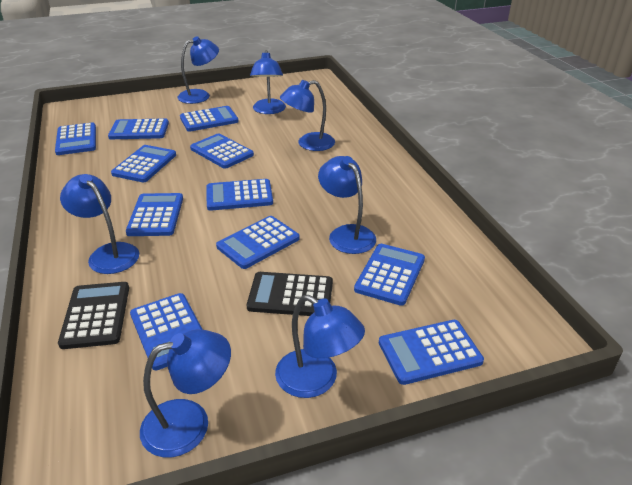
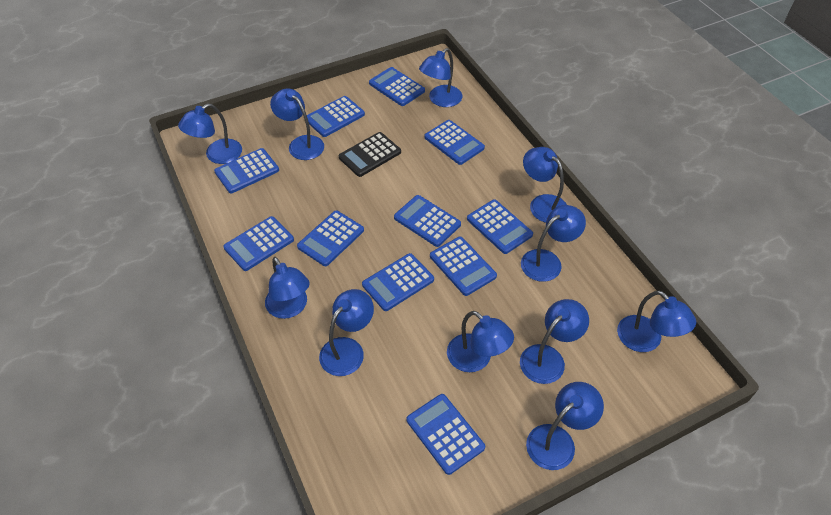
black calculator: 2 -> 1
blue lamp: 7 -> 11

